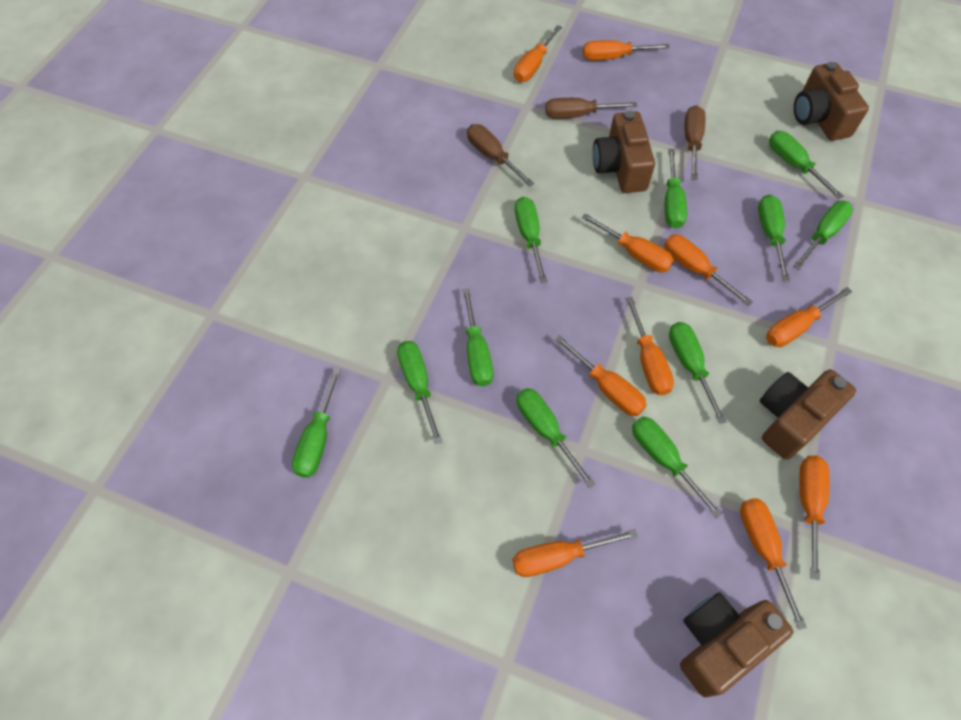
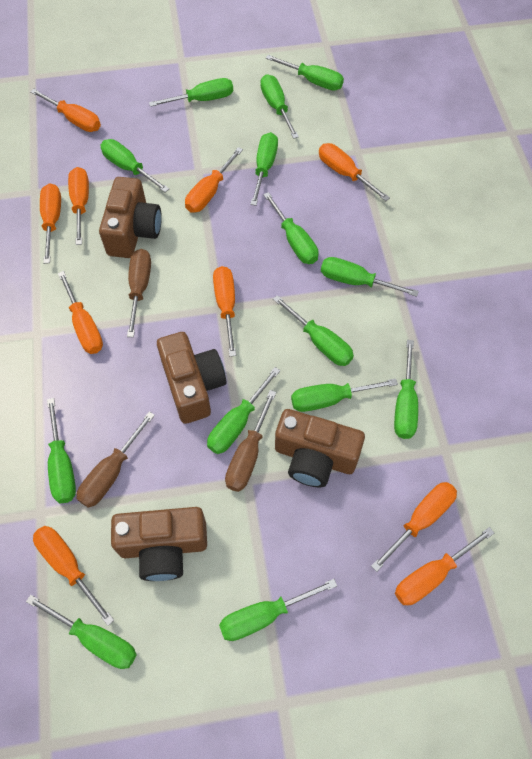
green screwdriver: 11 -> 14

